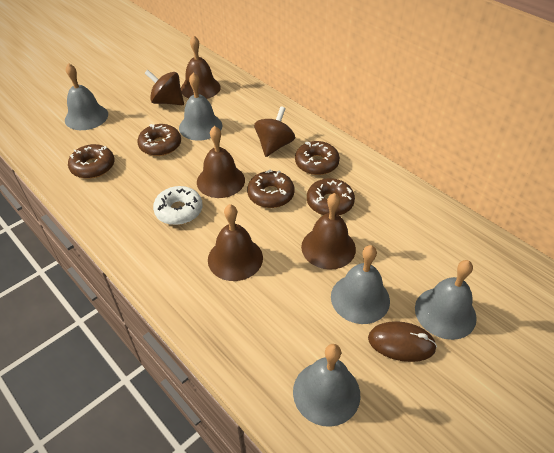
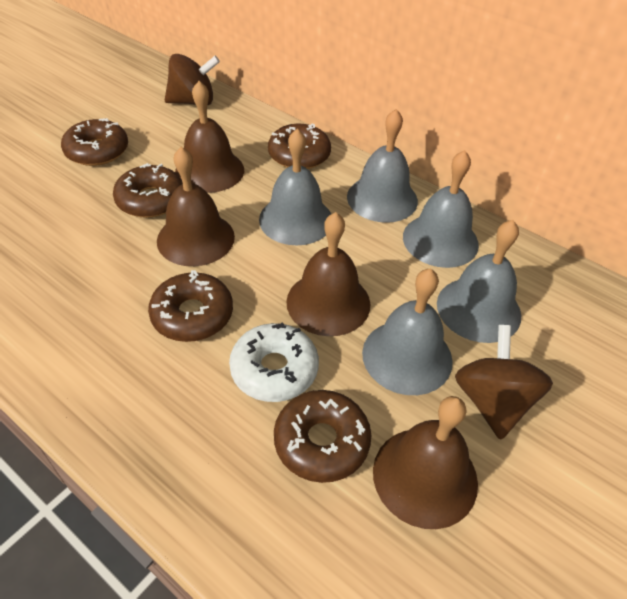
brown mouse: 1 -> 0

